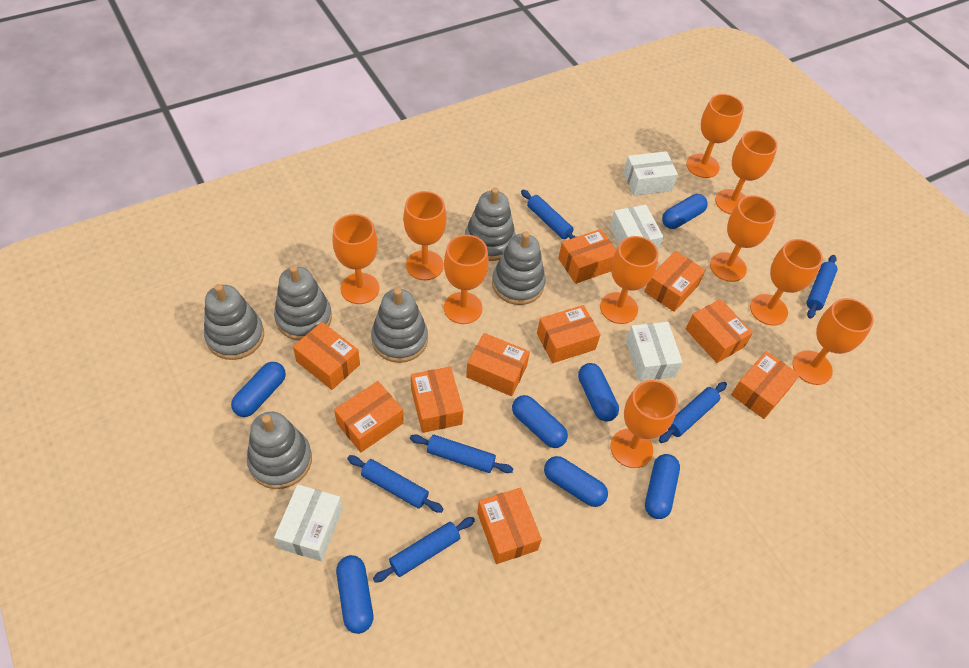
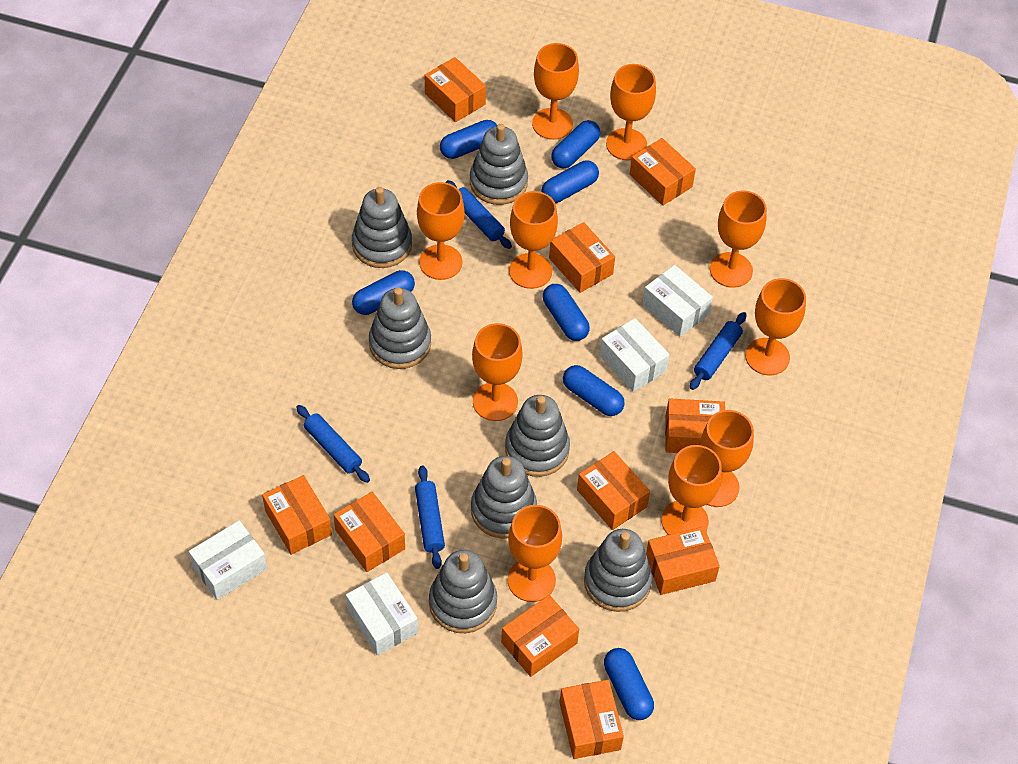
blue rolling pin: 6 -> 4
grey stacking toy: 6 -> 7

